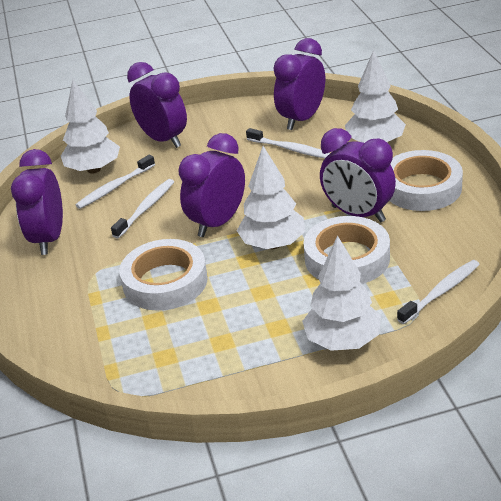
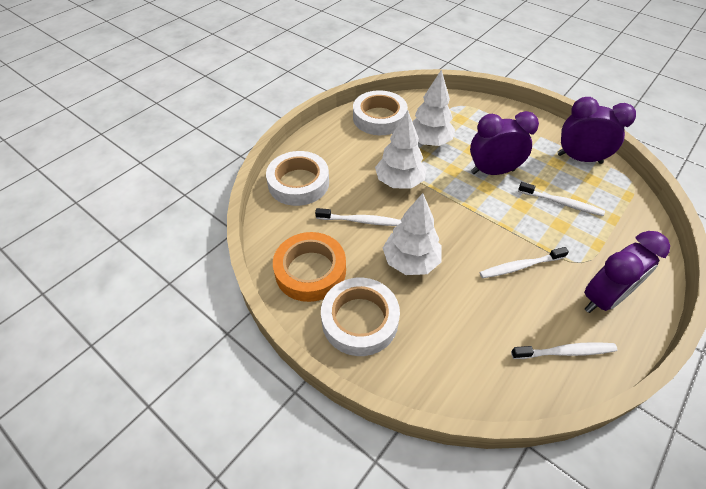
orange tape: 0 -> 1
purple clock: 5 -> 3
white tree: 4 -> 3

